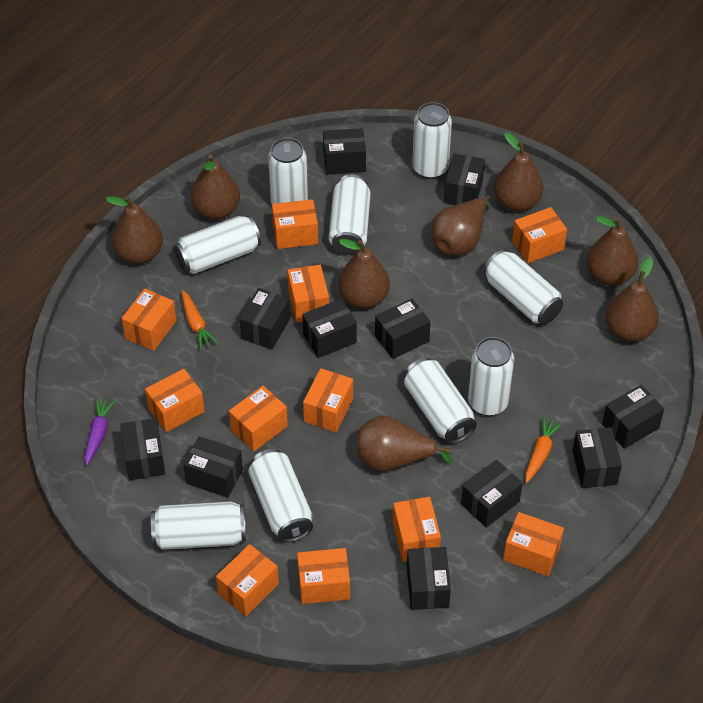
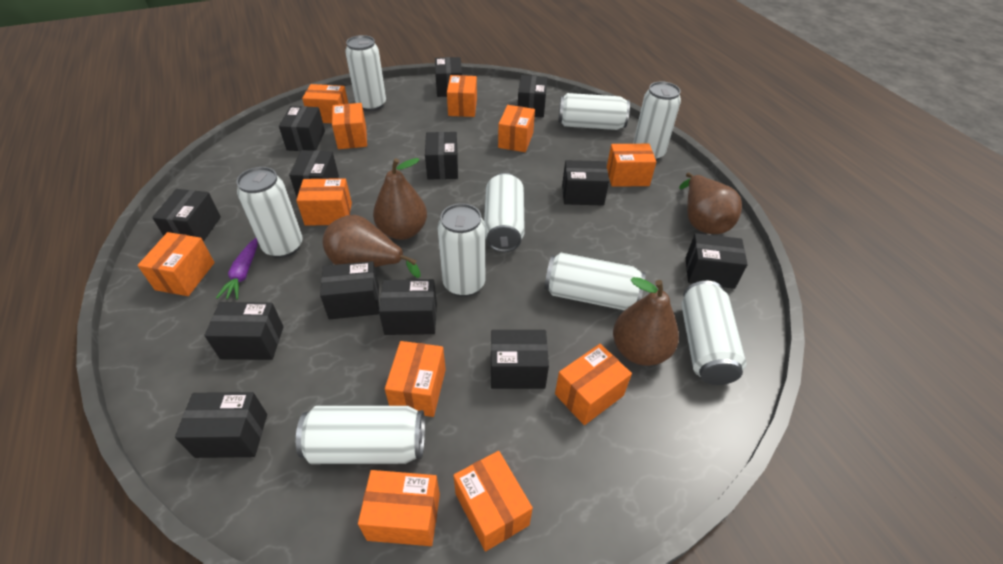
black box: 11 -> 13
brown pear: 8 -> 4
orange carrot: 2 -> 0

